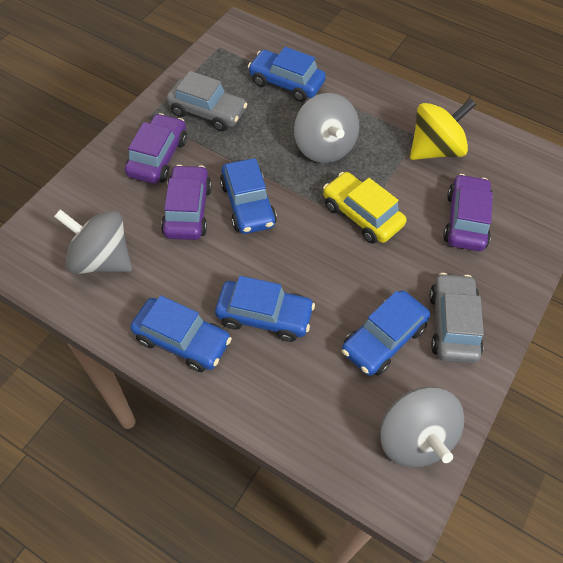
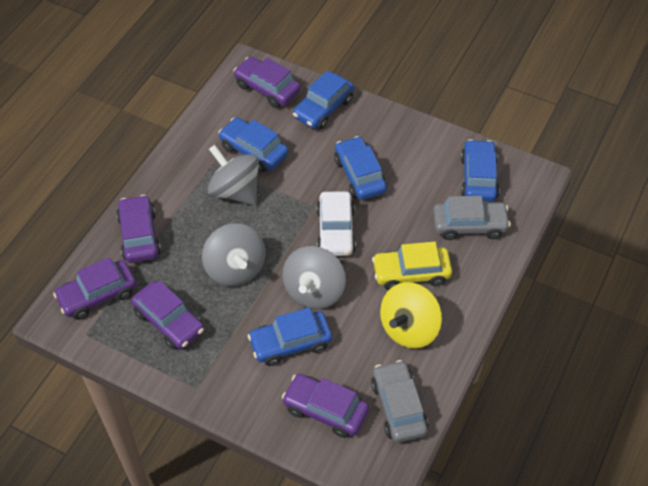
purple car: 3 -> 5
white car: 0 -> 1

